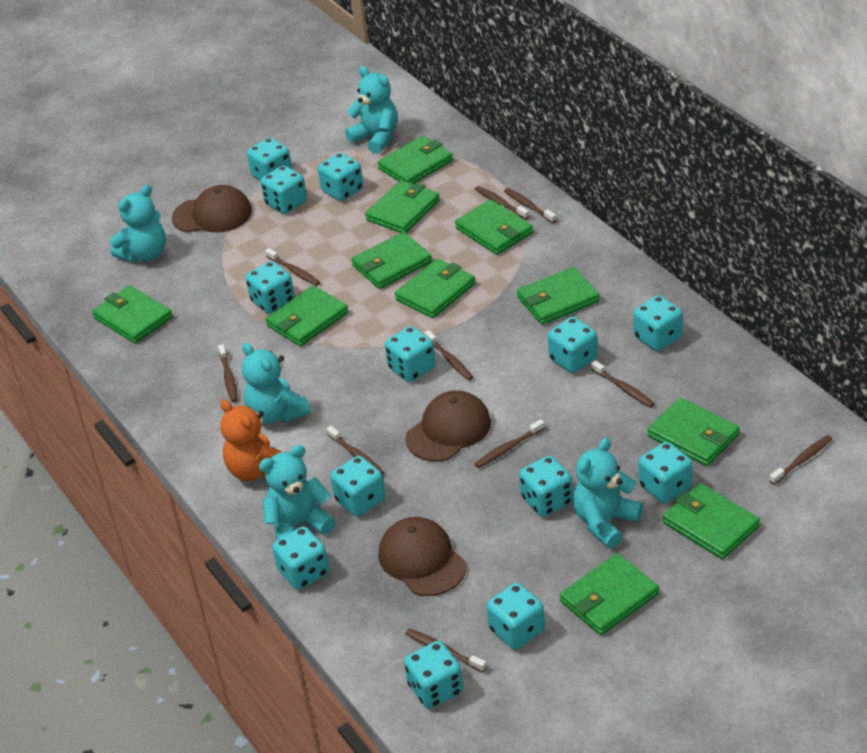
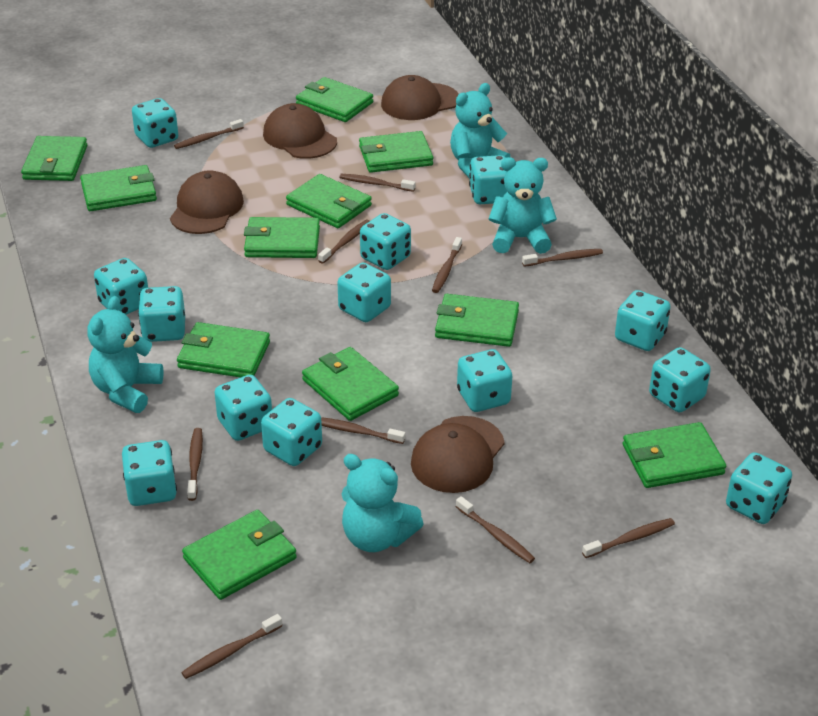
brown cap: 3 -> 4
orange teddy bear: 1 -> 0
turquoise teddy bear: 5 -> 4

